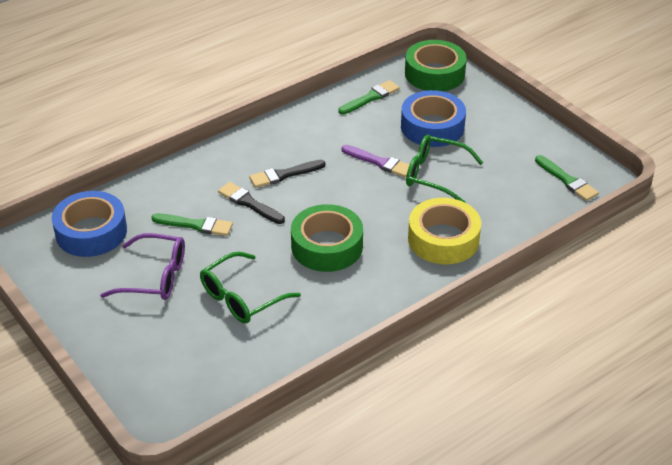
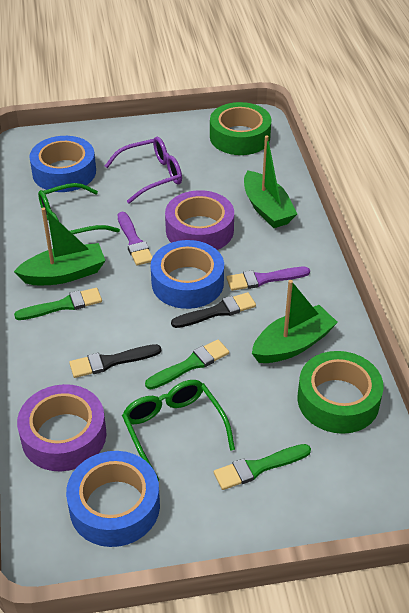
blue tape: 2 -> 3
green boat: 0 -> 3
purple brush: 1 -> 2
purple tape: 0 -> 2
yellow tape: 1 -> 0

